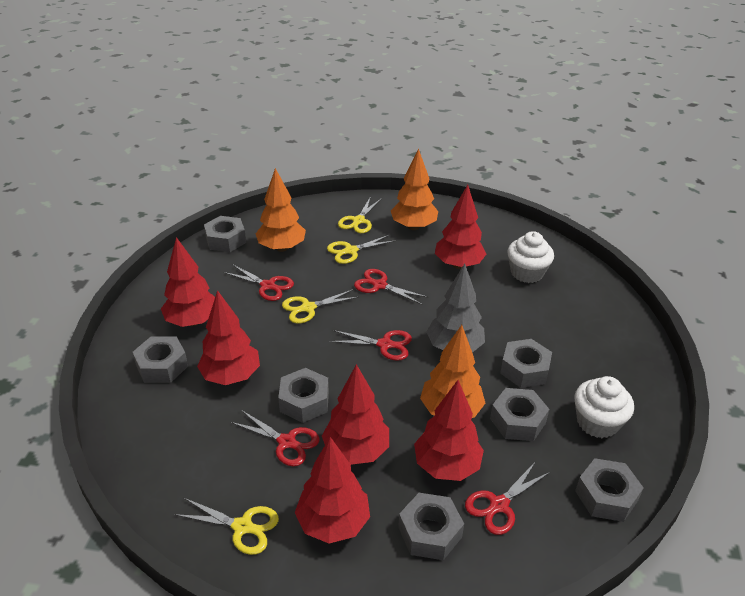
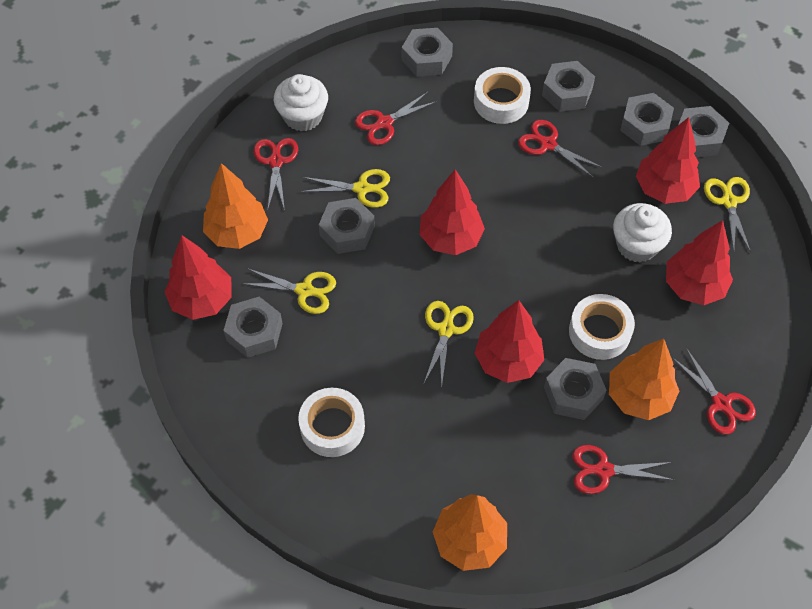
grey tree: 1 -> 0
red tree: 6 -> 5
white tape: 0 -> 3

